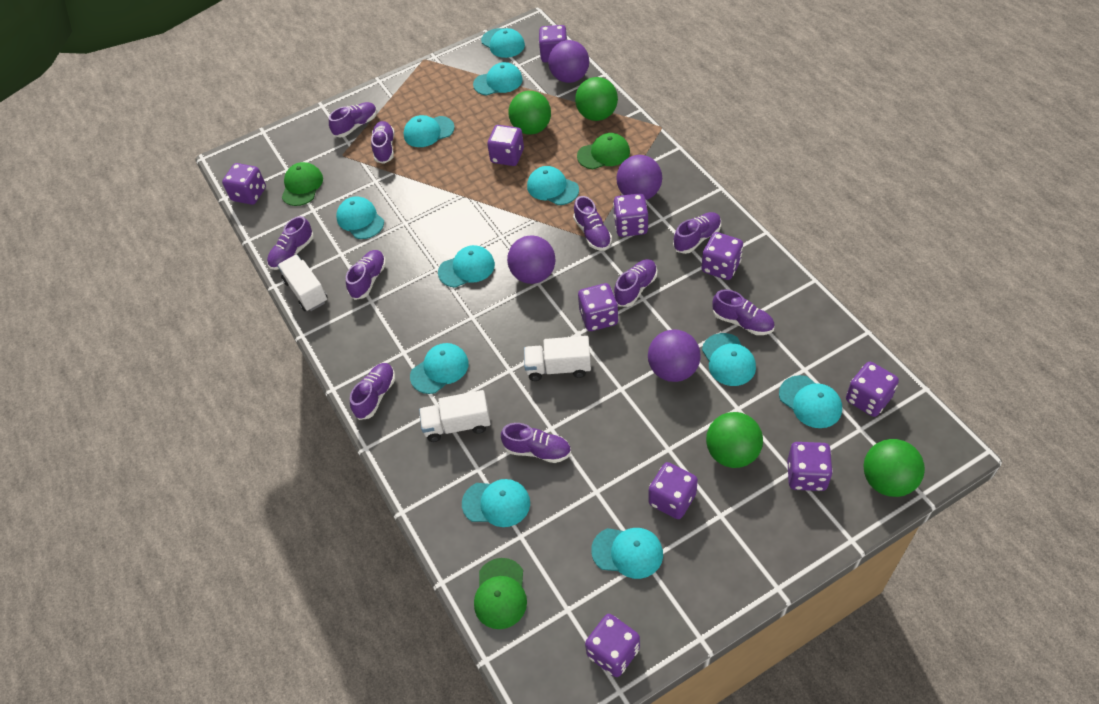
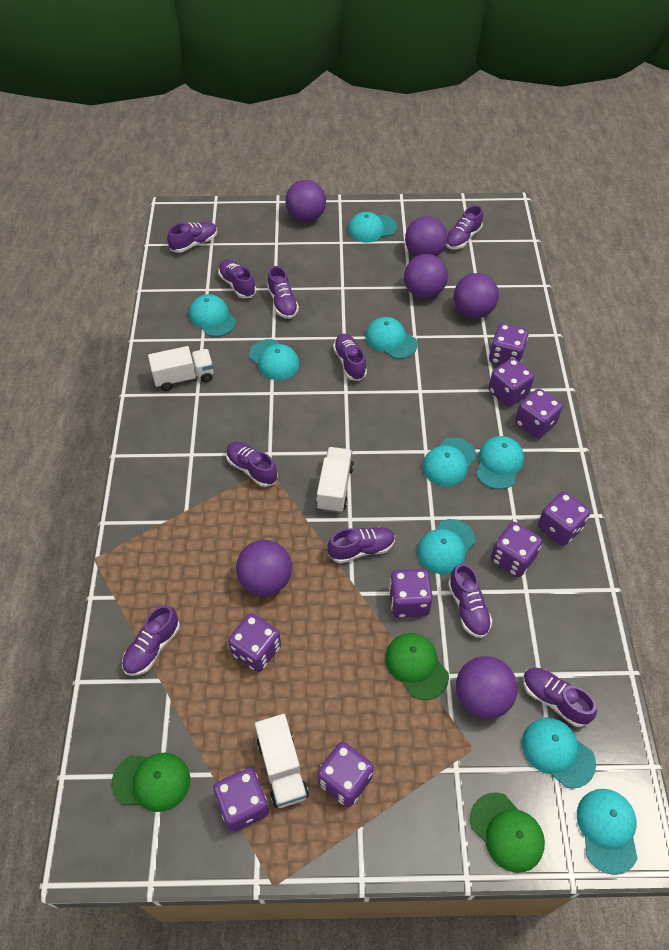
green ball: 4 -> 0
purple ball: 4 -> 6
purple dice: 10 -> 9
turquoise cap: 11 -> 9

